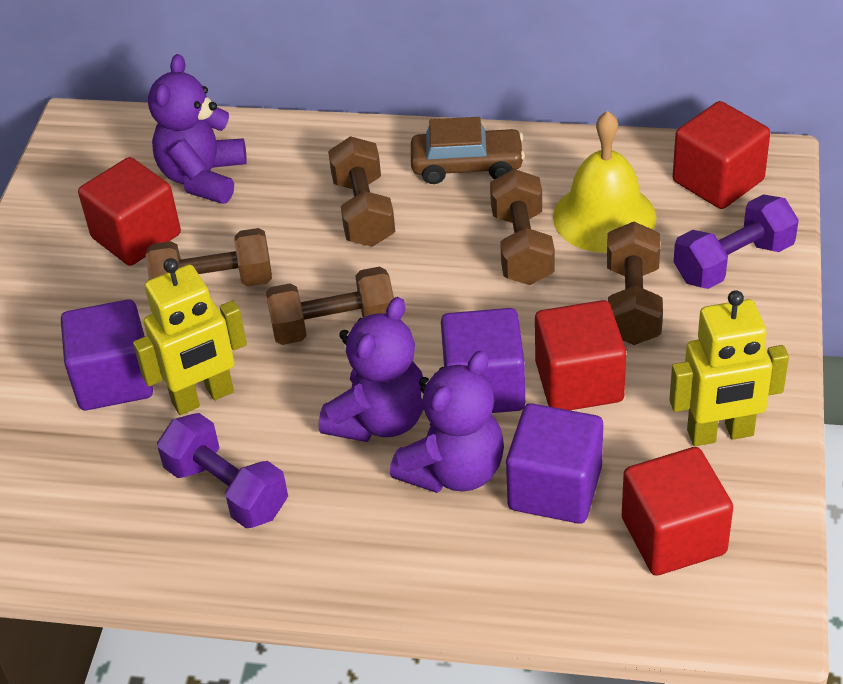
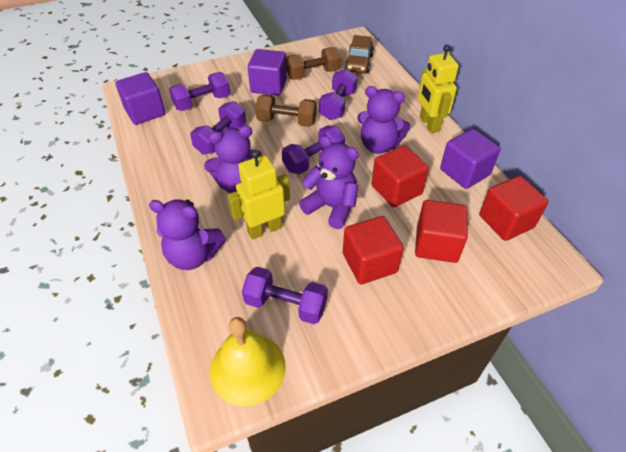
brown dumbbell: 5 -> 2
purple dumbbell: 2 -> 5
purple teddy bear: 3 -> 4

